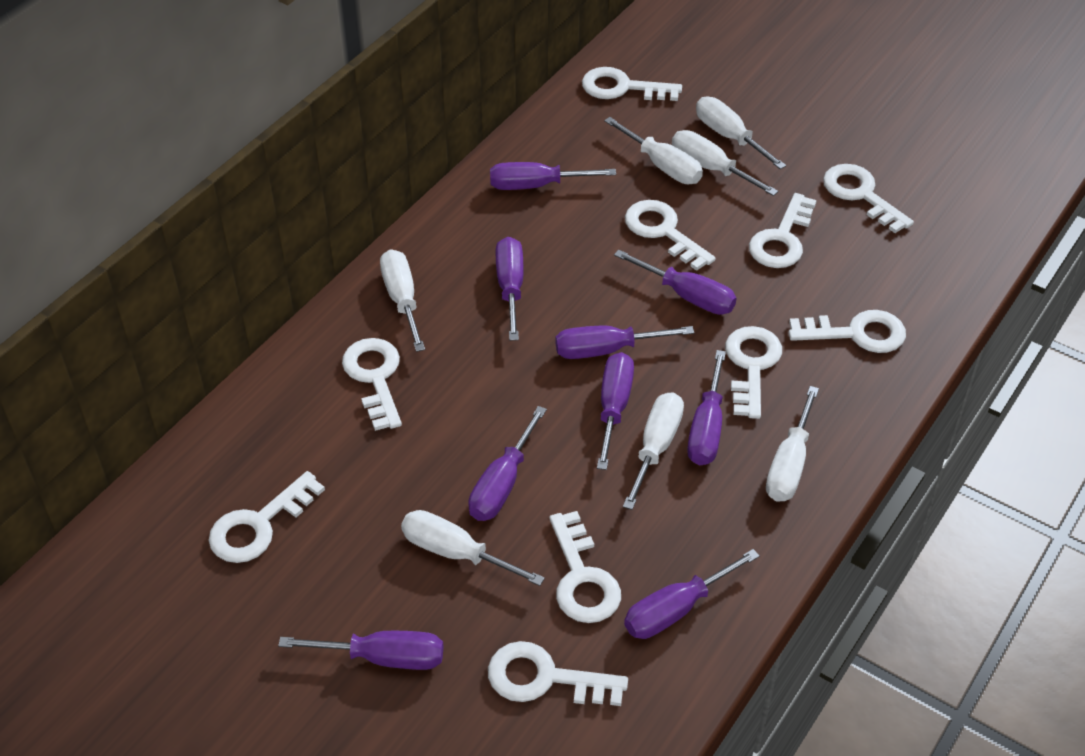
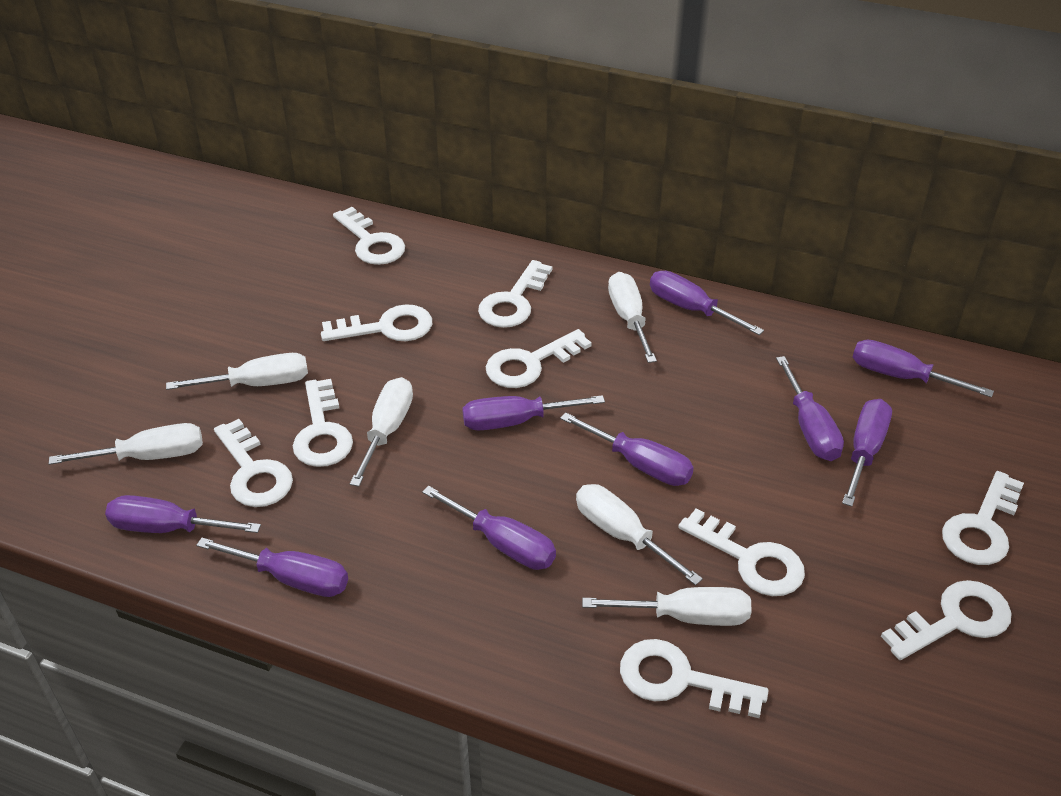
white screwdriver: 7 -> 6

